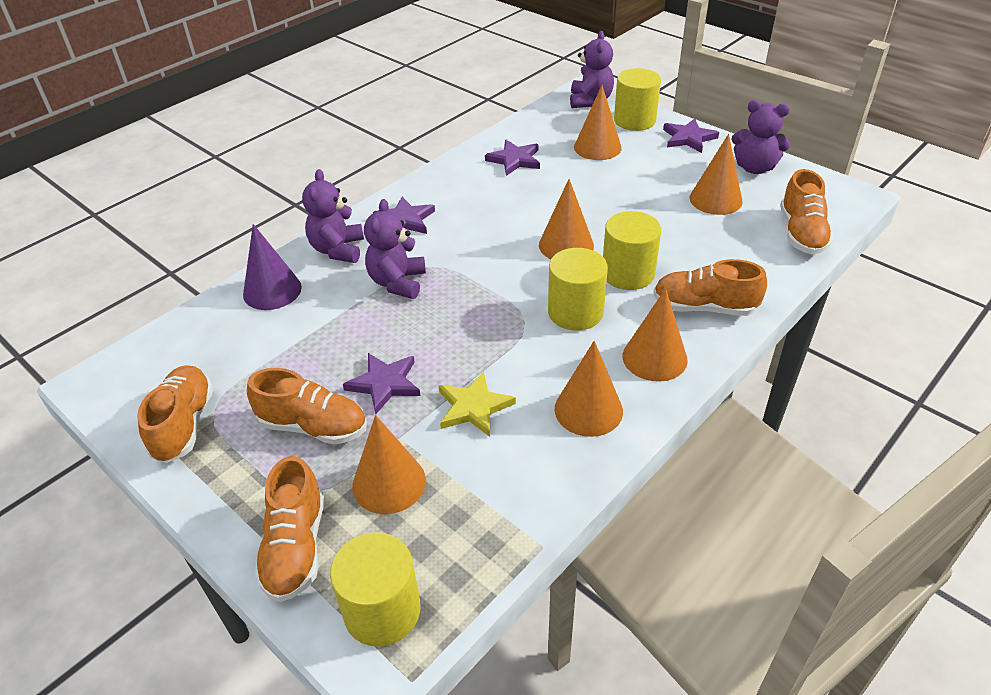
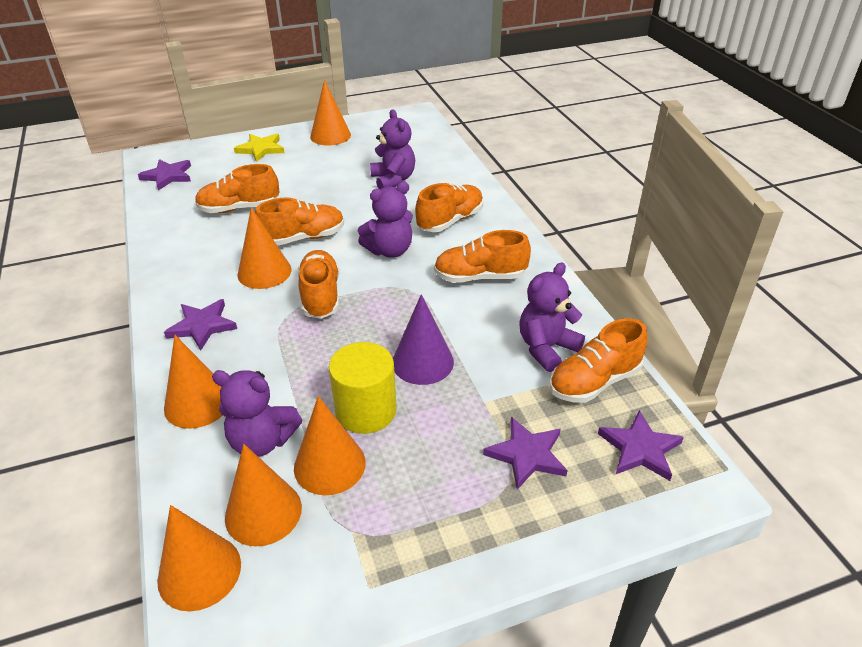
orange shoe: 5 -> 6
yellow cylinder: 4 -> 1

